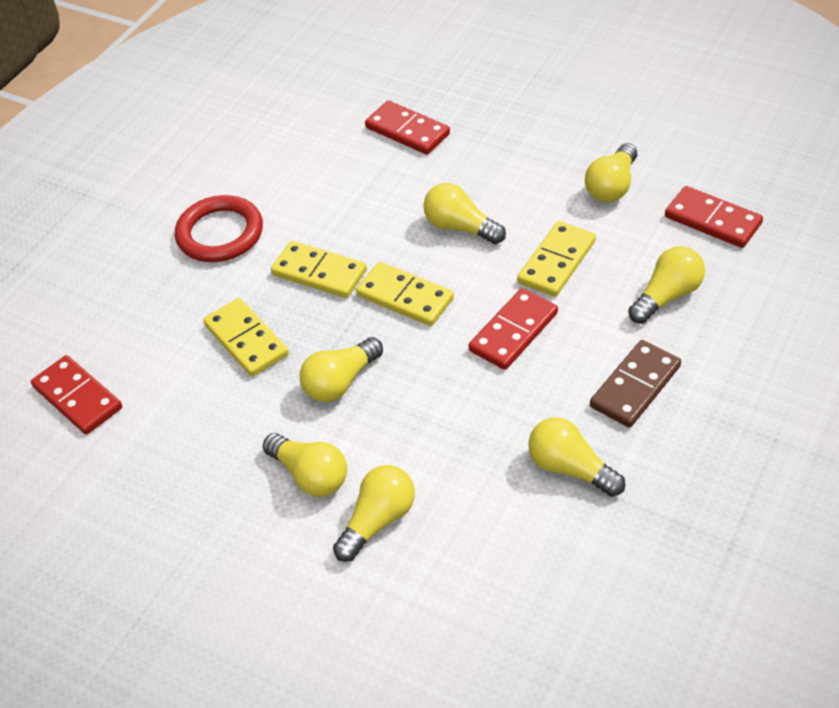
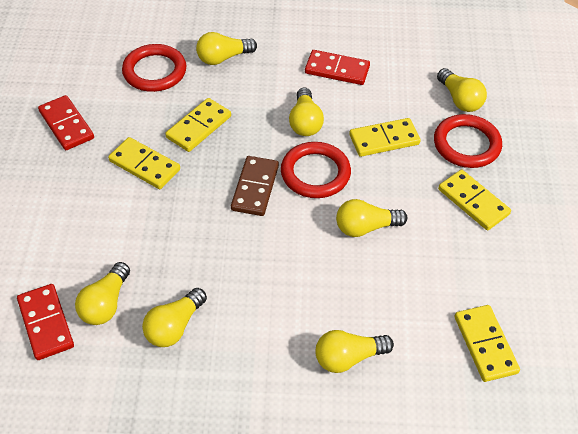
red domino: 4 -> 3
red ring: 1 -> 3
yellow domino: 4 -> 5

